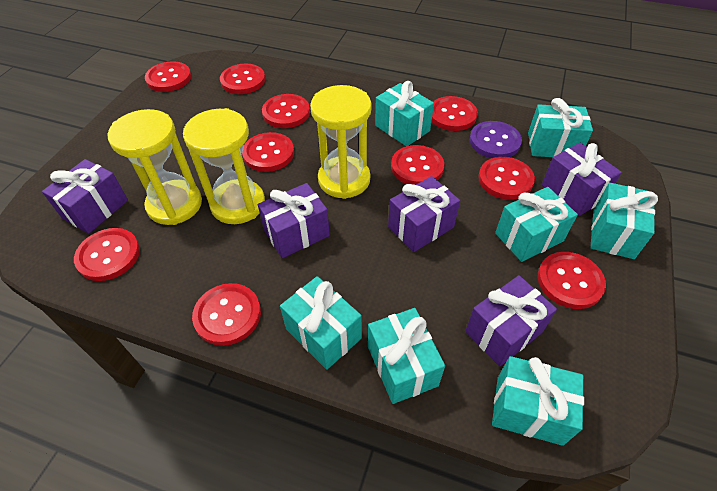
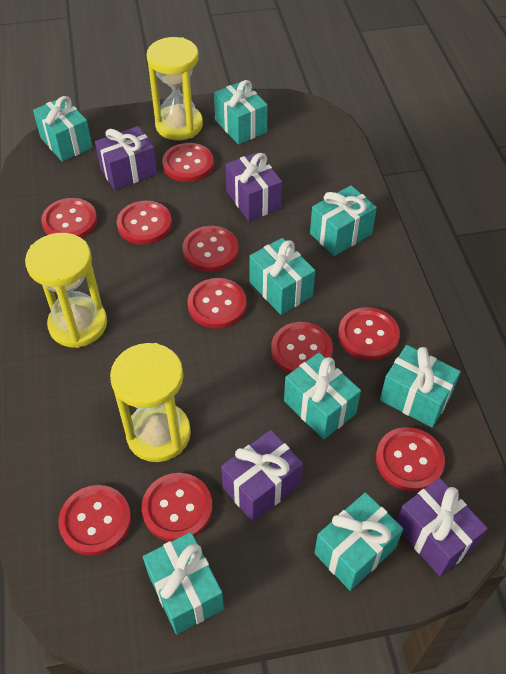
purple button: 1 -> 0
purple gift: 5 -> 4
turquoise gift: 7 -> 8

